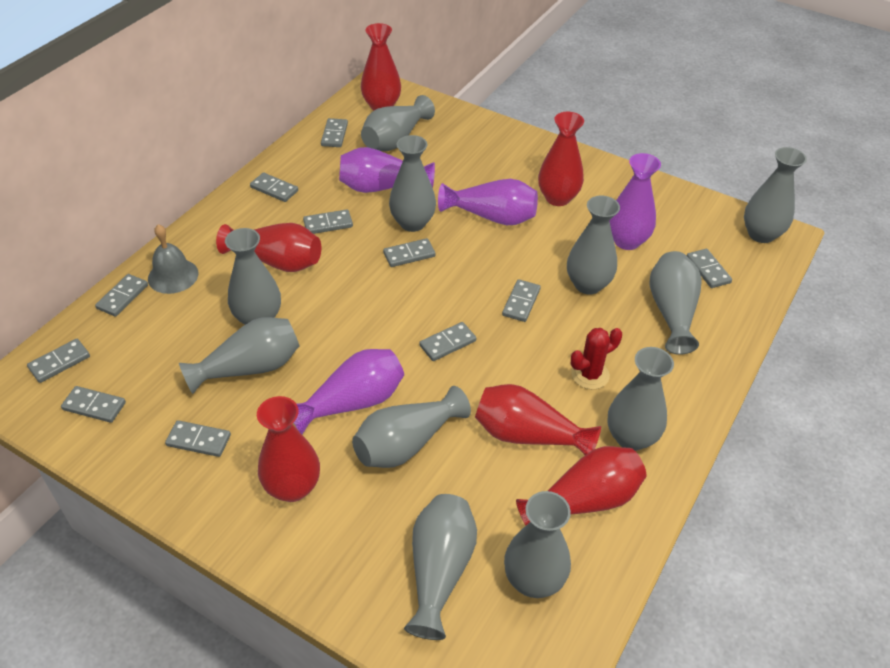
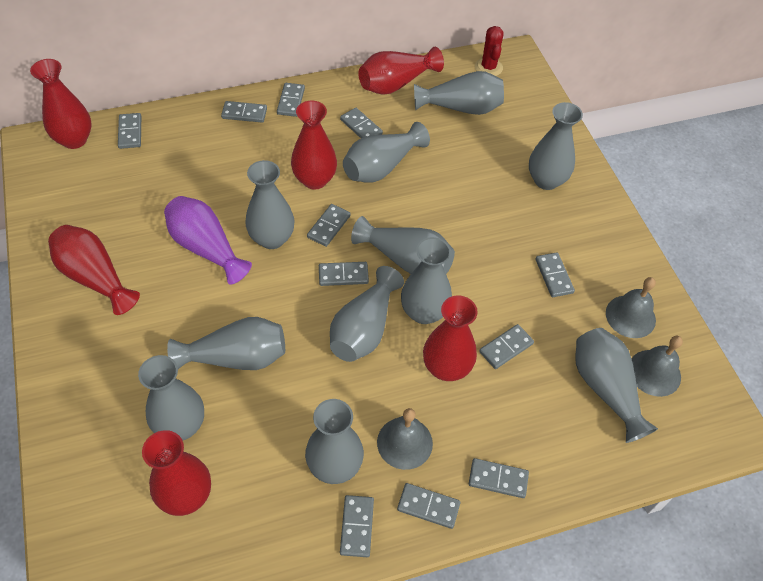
grey bell: 1 -> 3
purple vase: 4 -> 1

